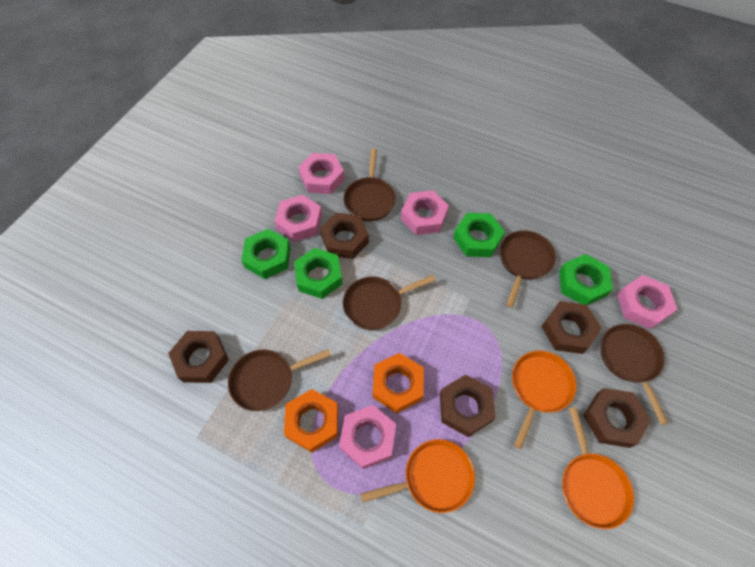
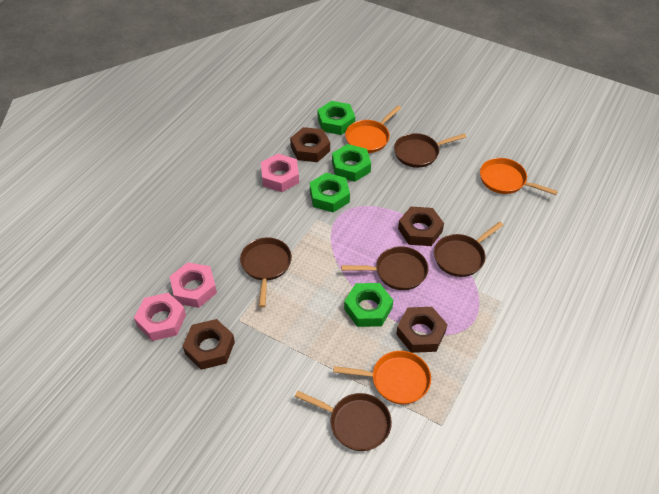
brown nut: 5 -> 4
orange nut: 2 -> 0
pink nut: 5 -> 3

